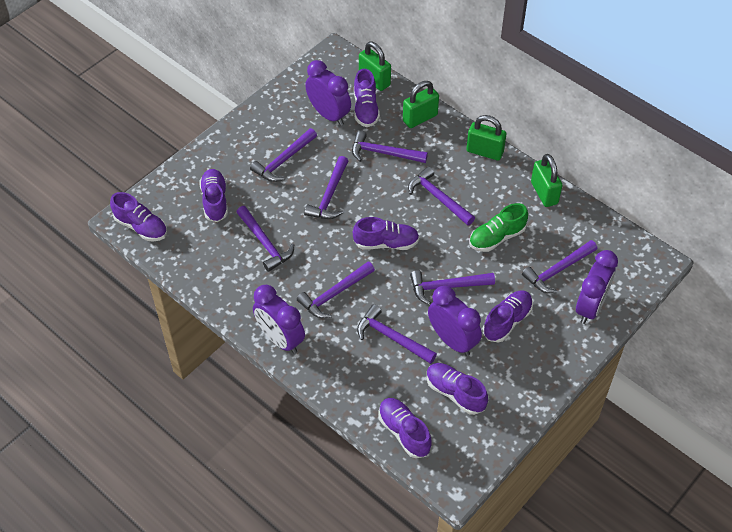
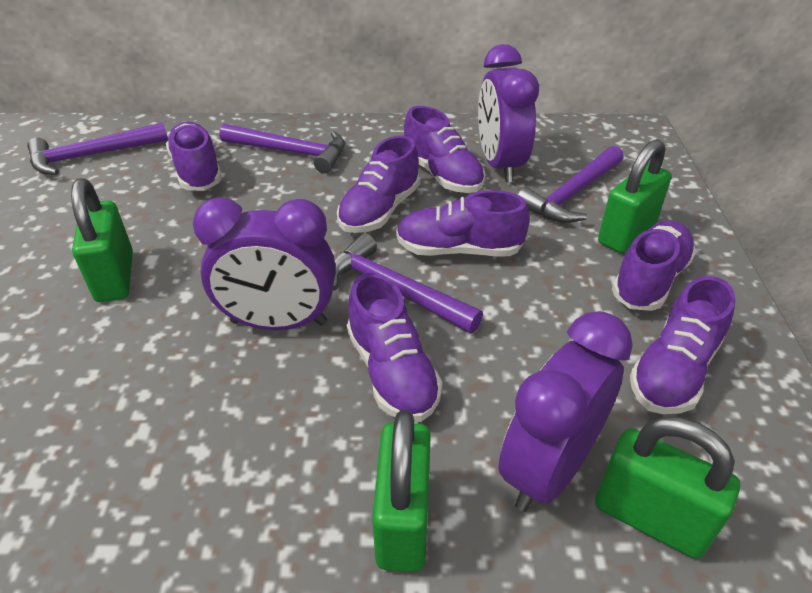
green shoe: 1 -> 0
purple clock: 4 -> 3
purple hammer: 9 -> 4

